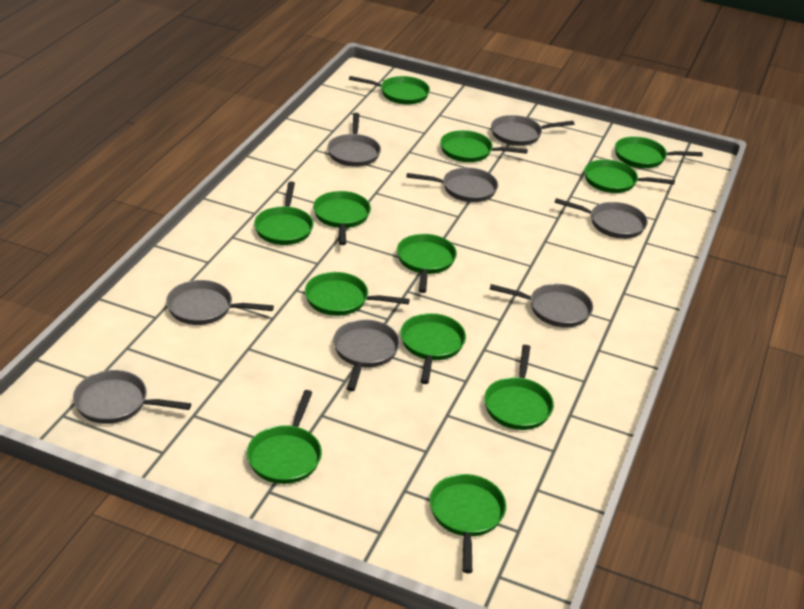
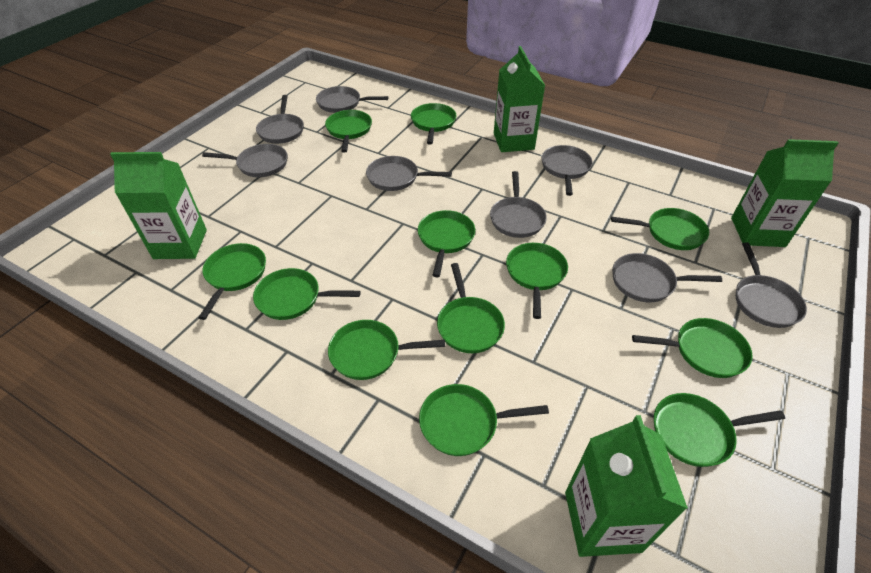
green carton: 0 -> 4

